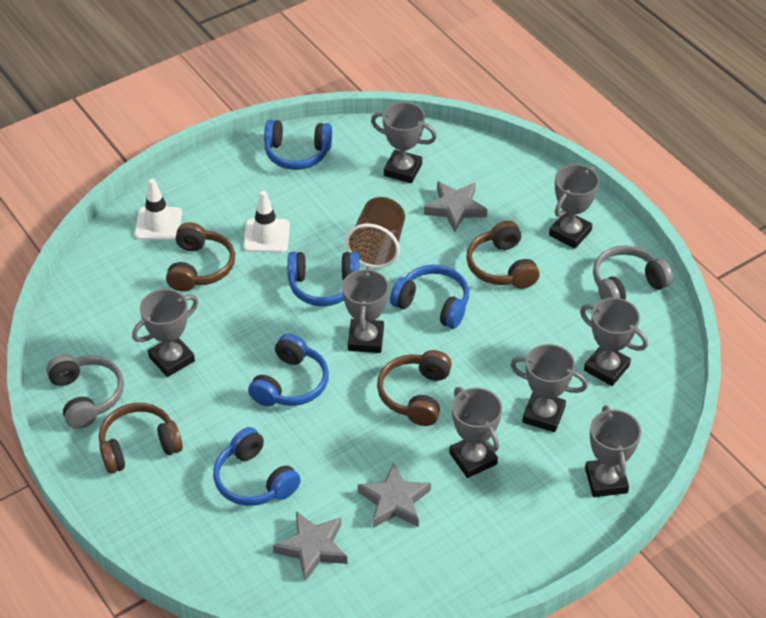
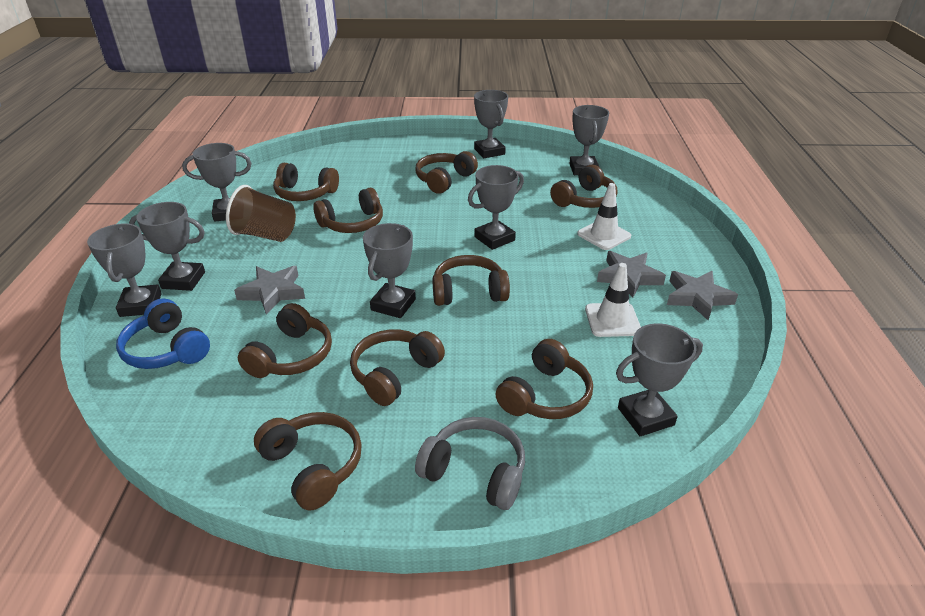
blue headphones: 5 -> 1
brown headphones: 4 -> 9
grey headphones: 2 -> 1

